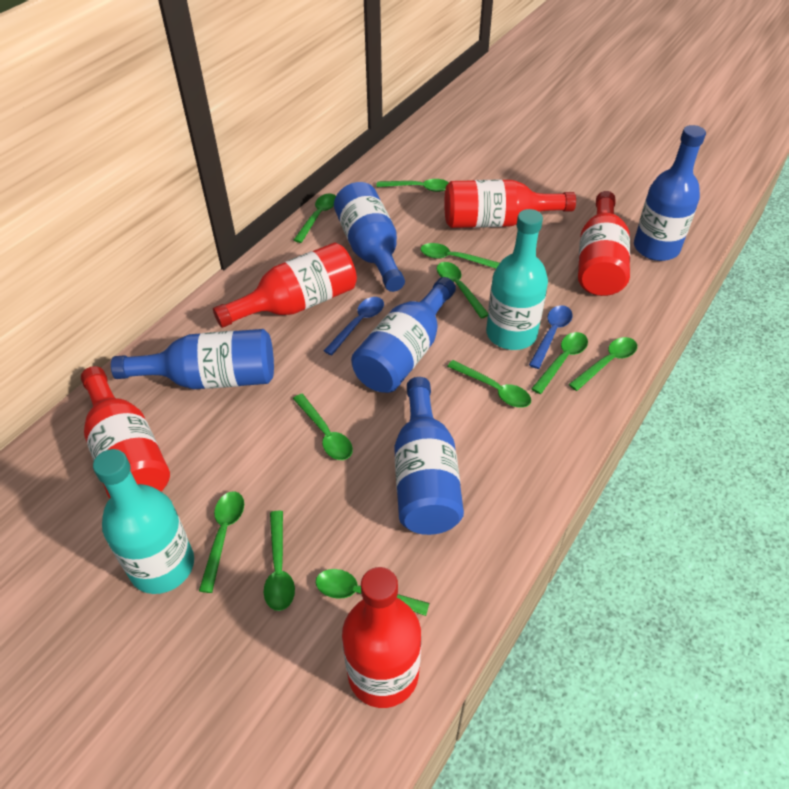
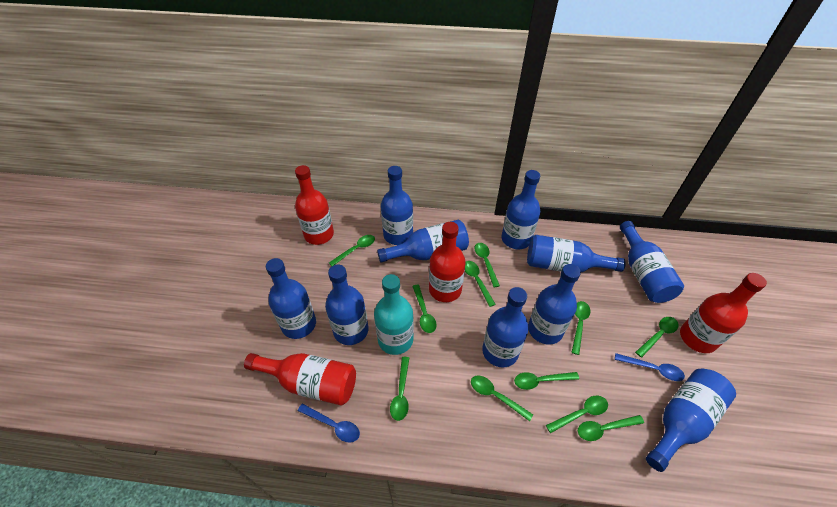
blue bottle: 5 -> 10
red bottle: 5 -> 4
turquoise bottle: 2 -> 1

